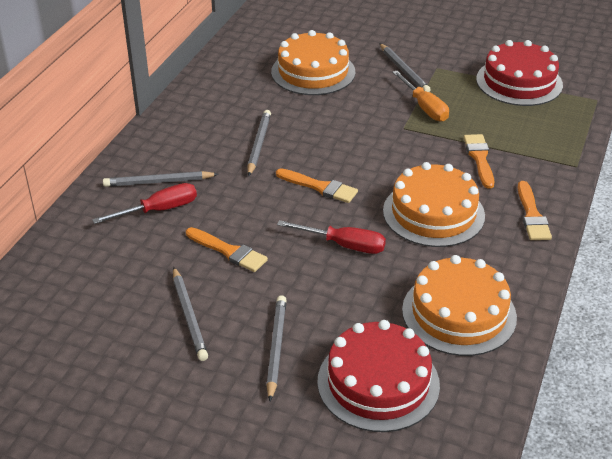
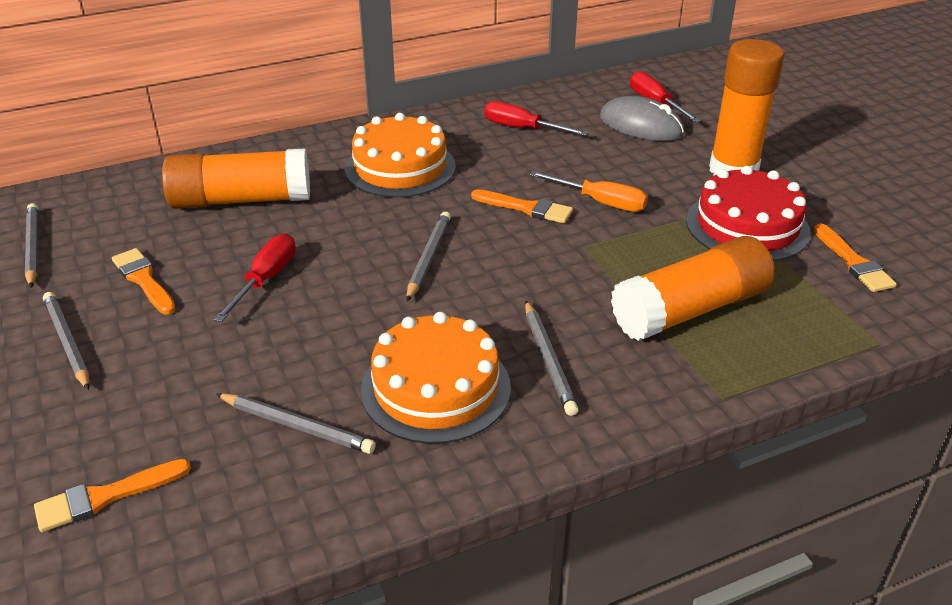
grey mouse: 0 -> 1
orange cake: 3 -> 2
orange glue stick: 0 -> 3
red cake: 2 -> 1
red screwdriver: 2 -> 3

